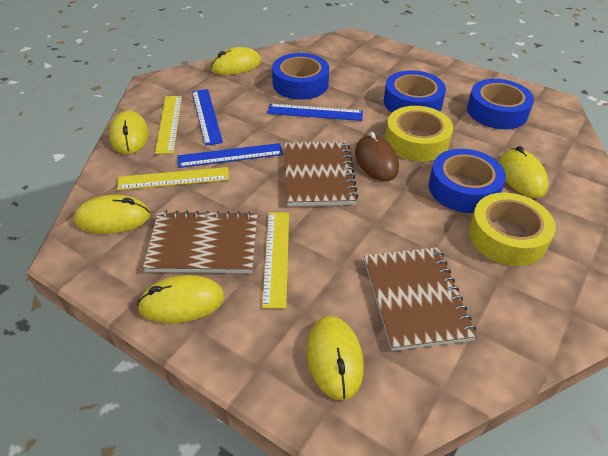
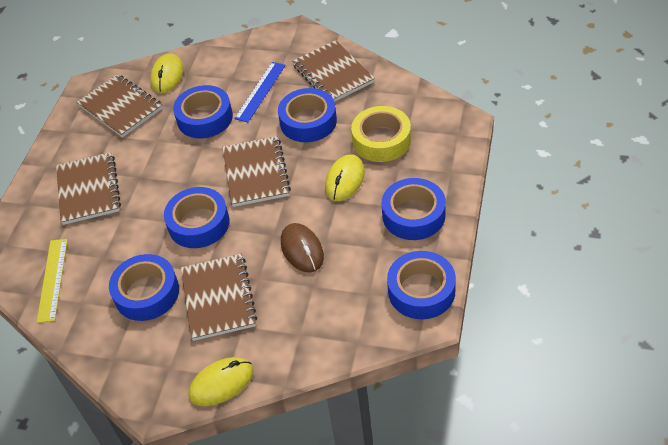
blue ruler: 3 -> 1
blue tape: 4 -> 6
brown notebook: 3 -> 5
yellow mouse: 6 -> 3
yellow ruler: 3 -> 1
yellow tape: 2 -> 1

